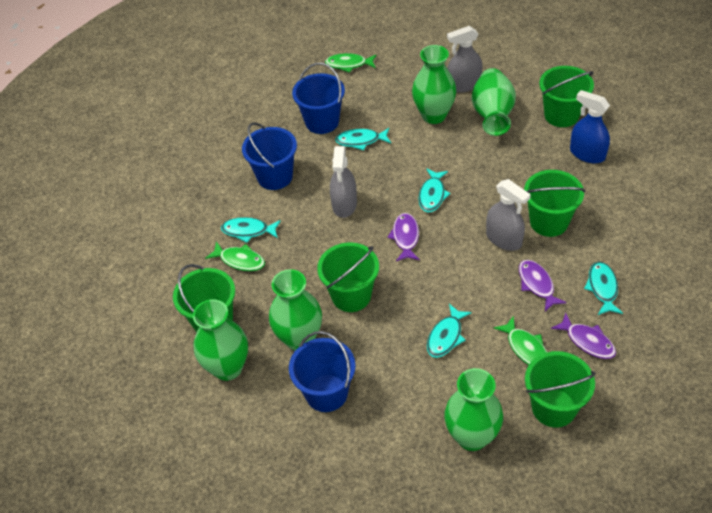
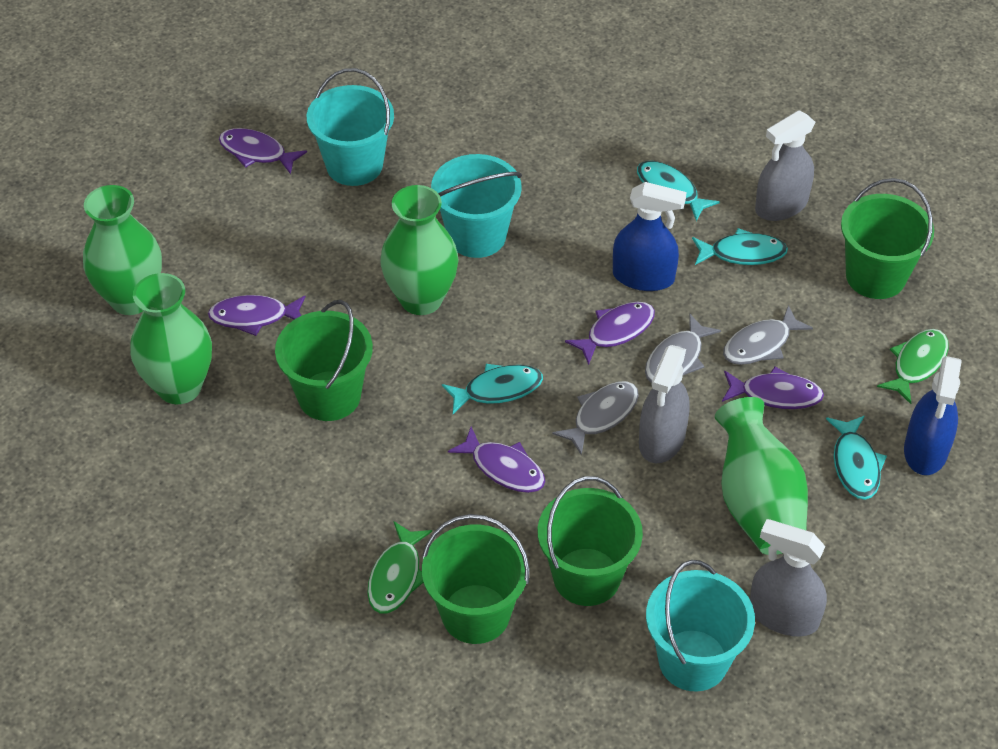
blue bucket: 3 -> 0
blue spray bottle: 1 -> 2
green bucket: 5 -> 4
green fish: 3 -> 2
green vase: 5 -> 4
grey fish: 0 -> 3
purple fish: 3 -> 5
turquoise bucket: 0 -> 3
turquoise fish: 5 -> 4

